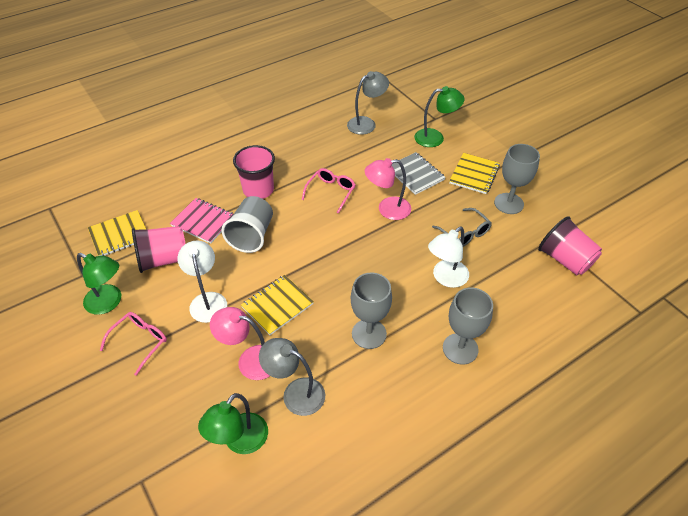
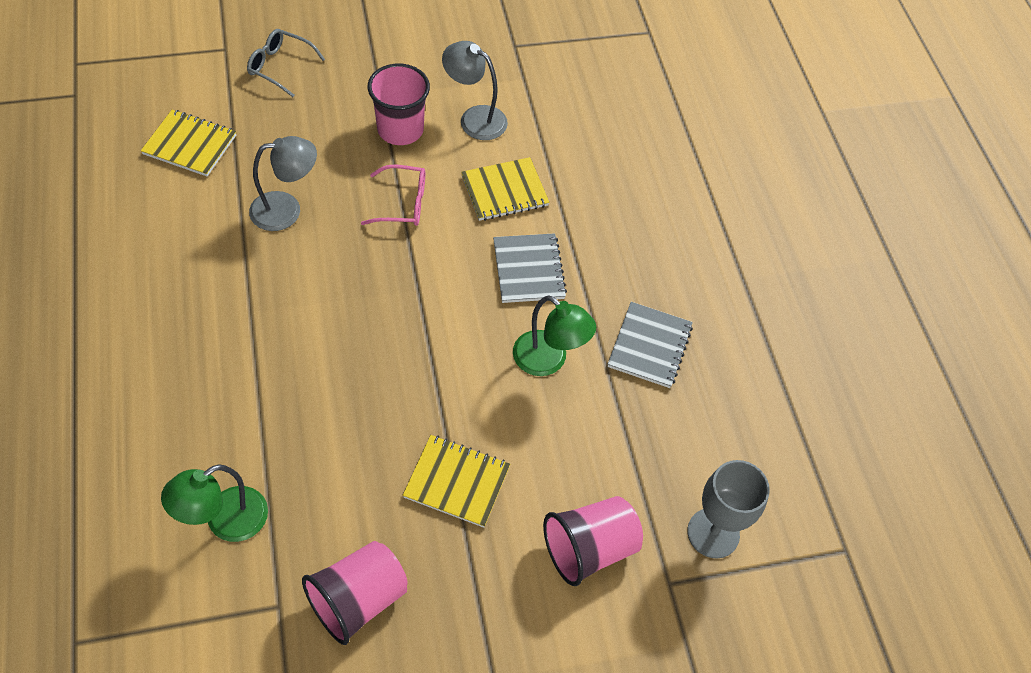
green lamp: 3 -> 2
grey cup: 1 -> 0
grey goblet: 3 -> 1
grey notebook: 1 -> 2
pink glasses: 2 -> 1
pink lamp: 2 -> 0
pink notebook: 1 -> 0
white lamp: 2 -> 0

